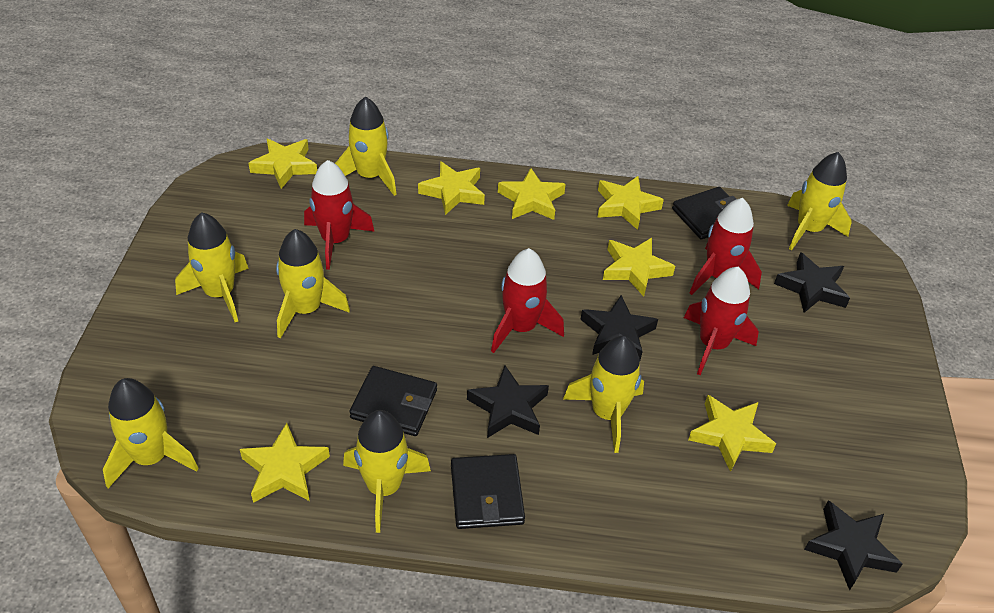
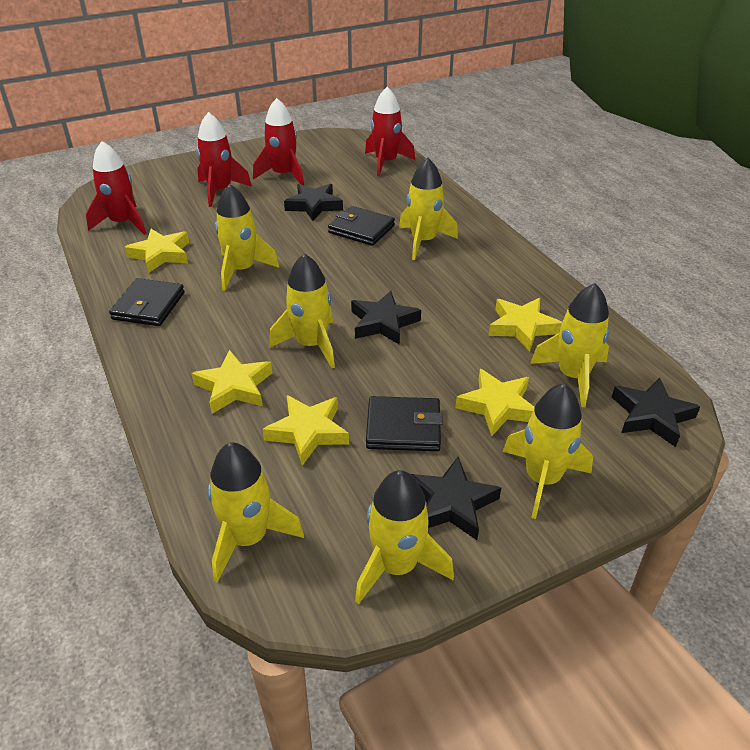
yellow star: 7 -> 5

